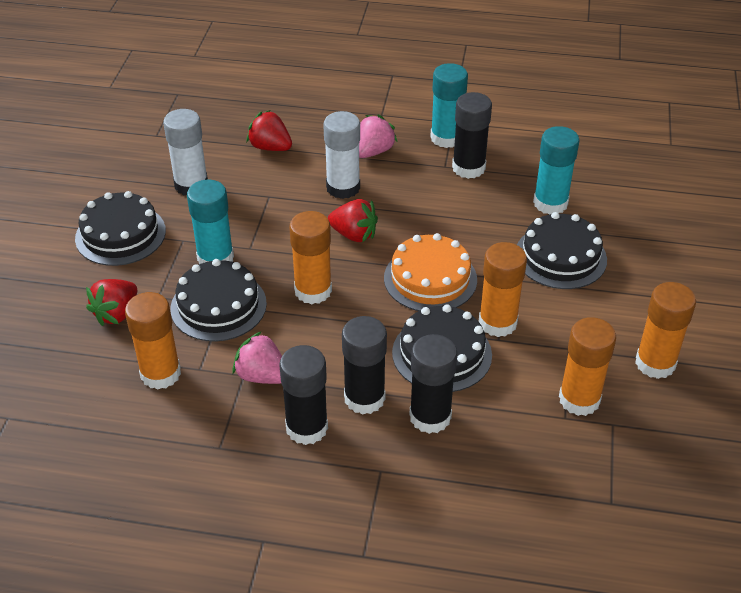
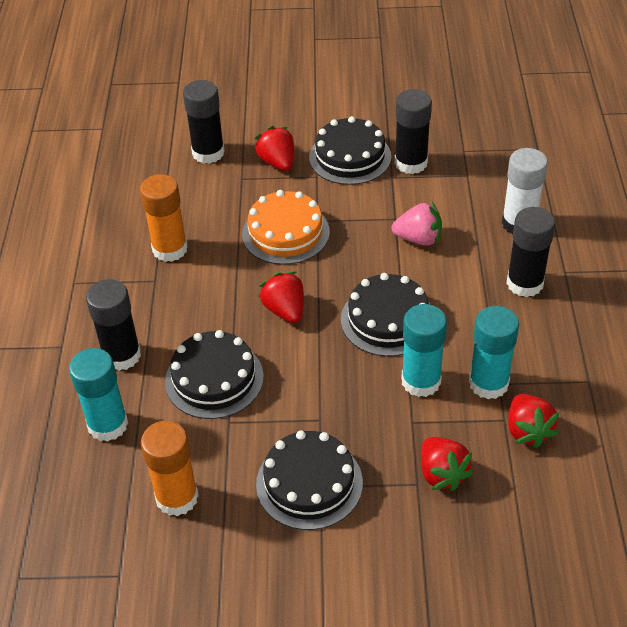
orange glue stick: 5 -> 2
pink strawberry: 2 -> 1
red strawberry: 3 -> 4
white glue stick: 2 -> 1

